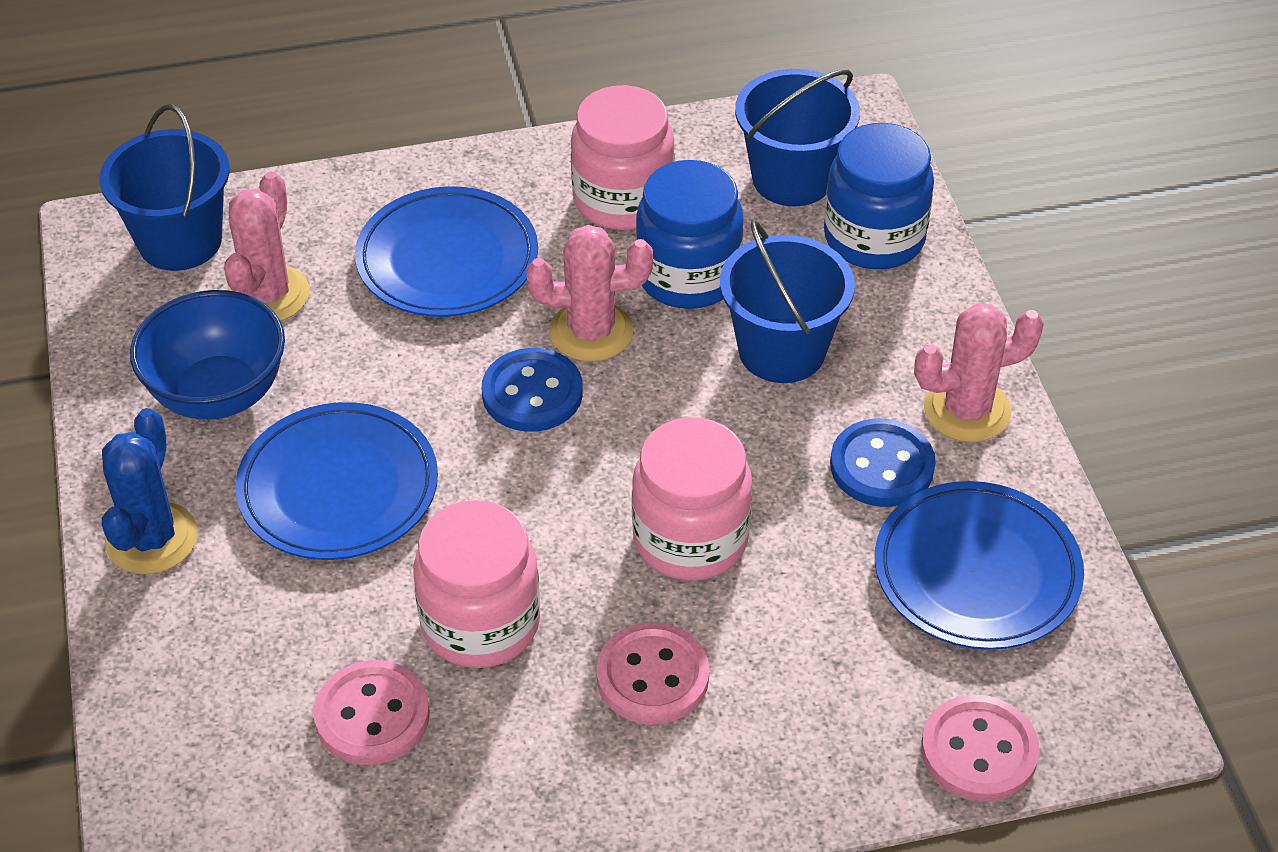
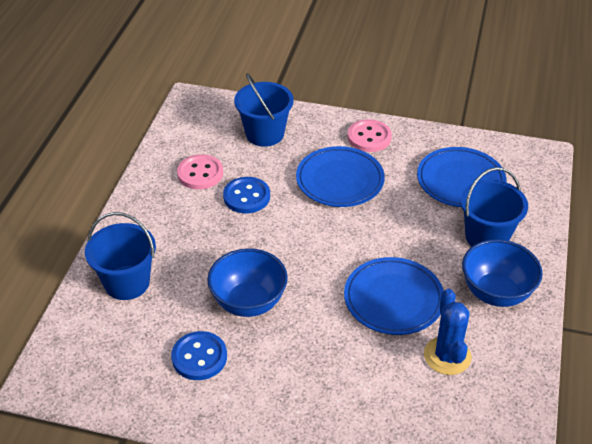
blue bowl: 1 -> 2
blue jar: 2 -> 0
pink button: 3 -> 2
pink cactus: 3 -> 0
pink jar: 3 -> 0

